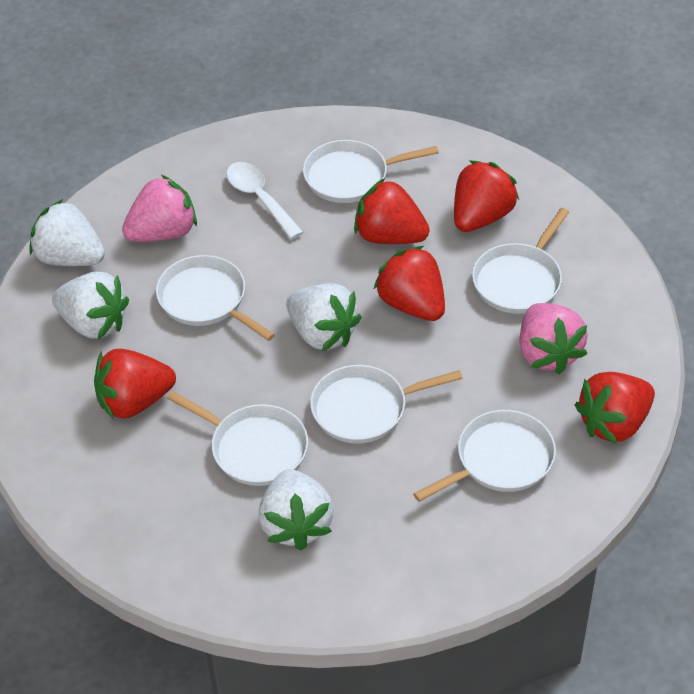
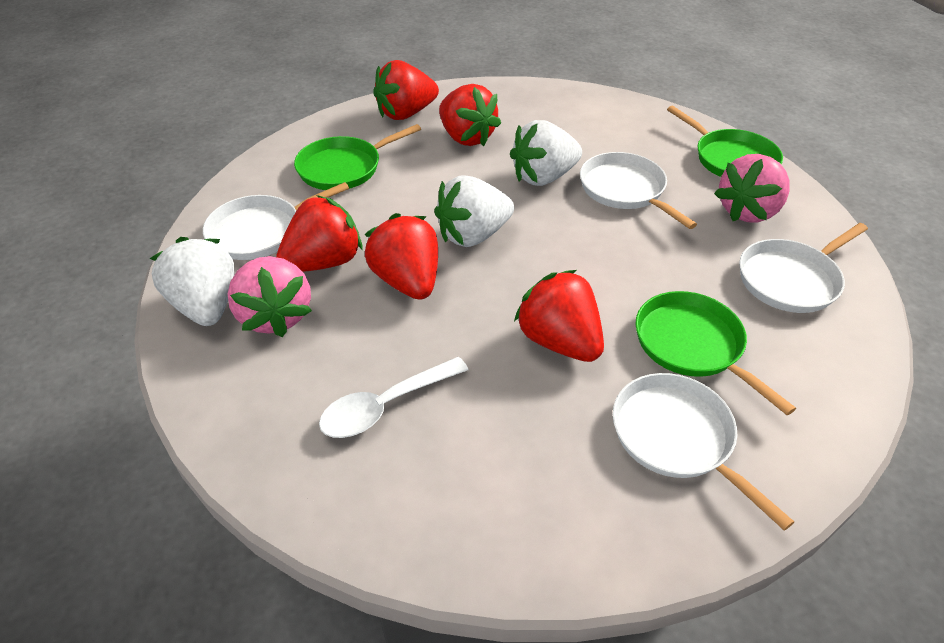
green pan: 0 -> 3
white pan: 6 -> 4
white strawberry: 4 -> 3

